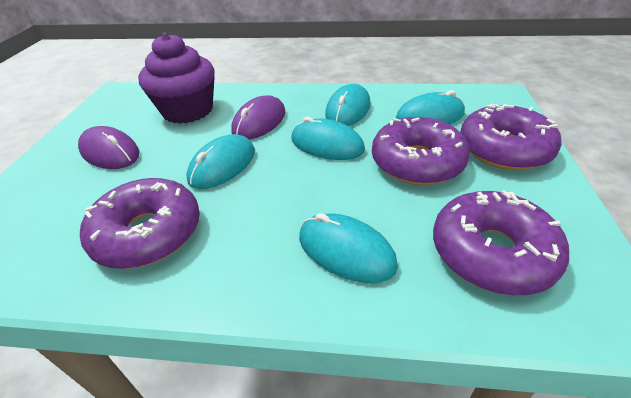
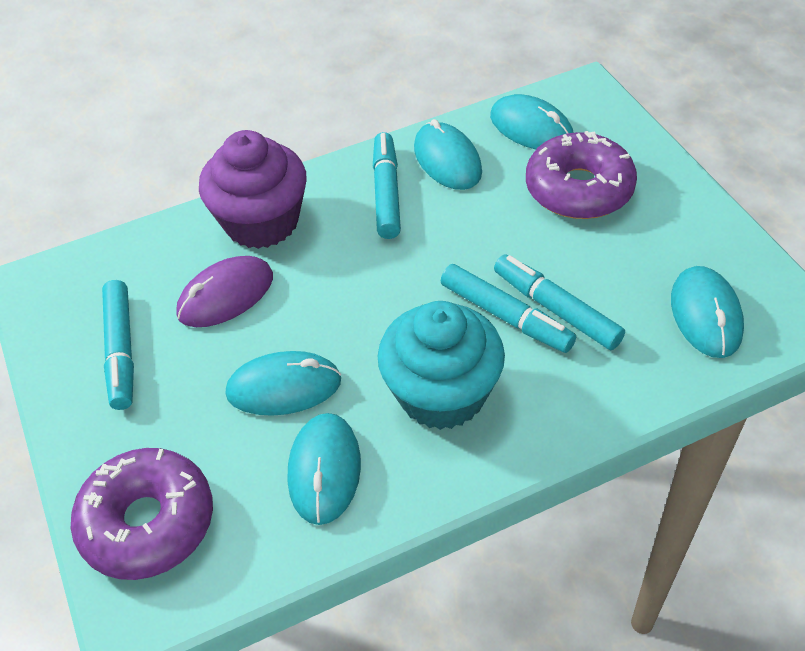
purple donut: 4 -> 2
purple mouse: 2 -> 1
turquoise cupcake: 0 -> 1
turquoise marker: 0 -> 4

